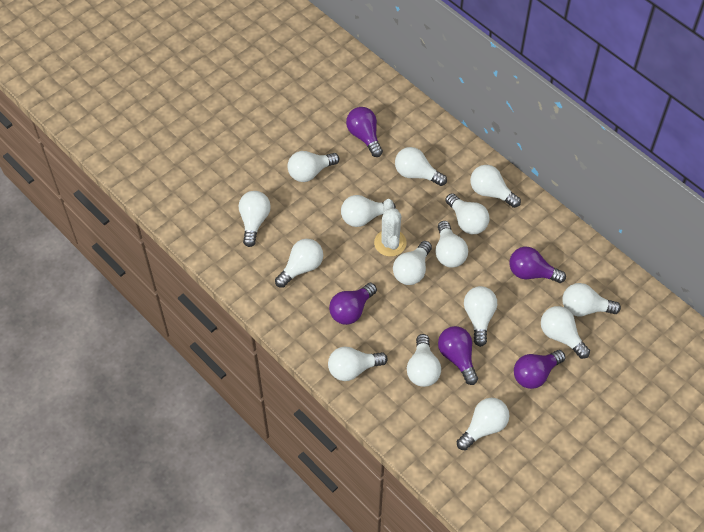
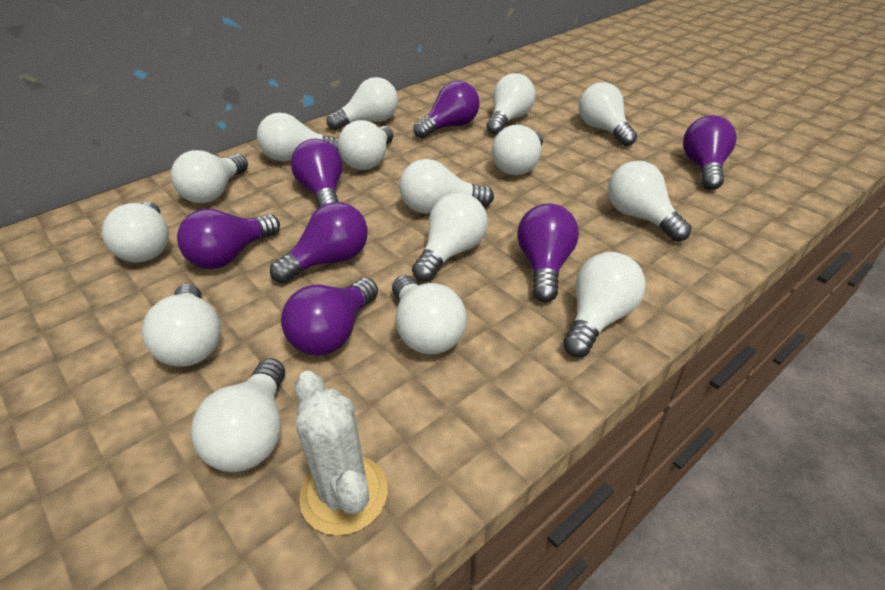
purple light bulb: 5 -> 7

